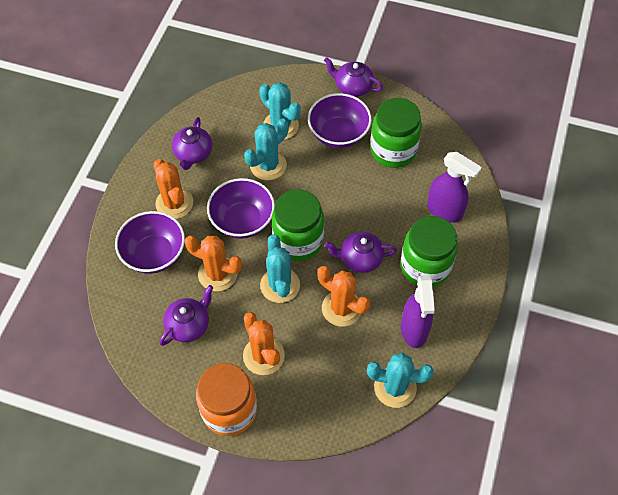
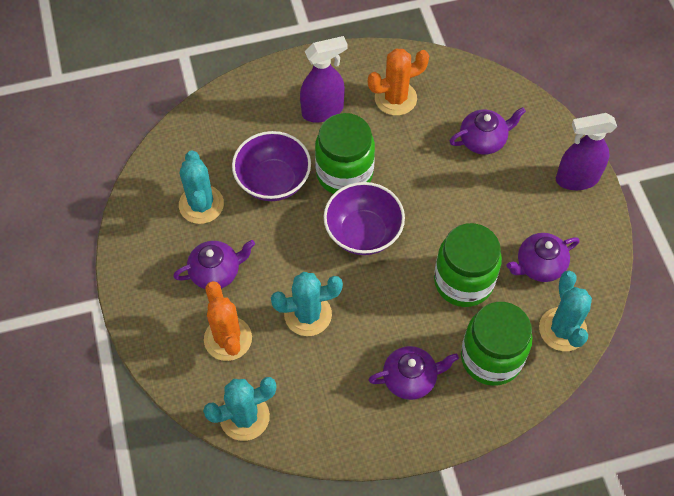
orange cactus: 4 -> 2
orange jar: 1 -> 0
purple bowl: 3 -> 2

